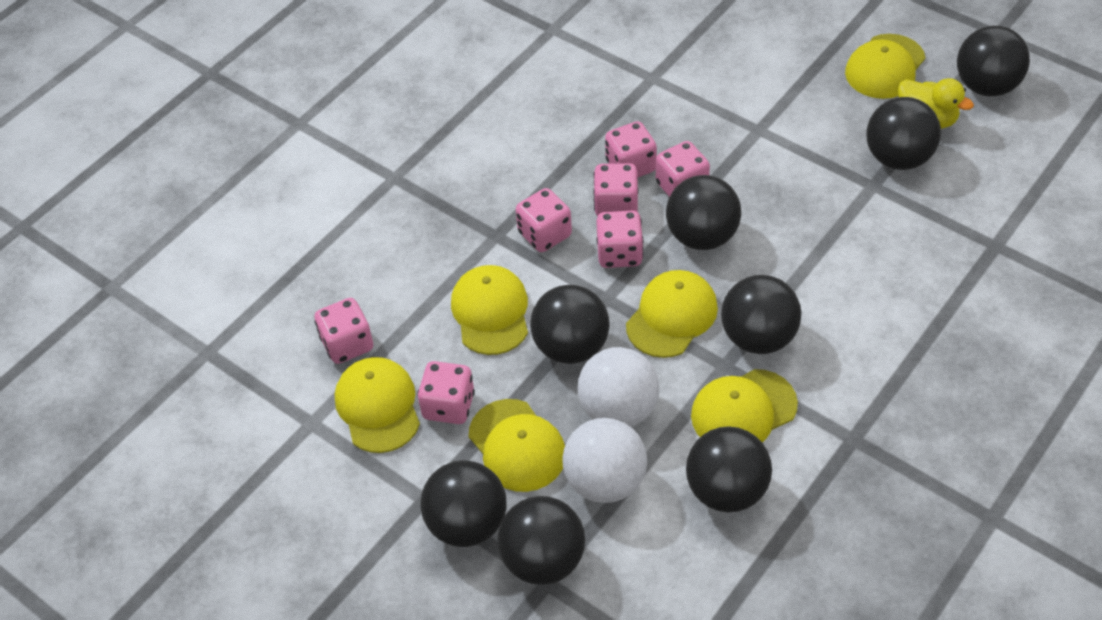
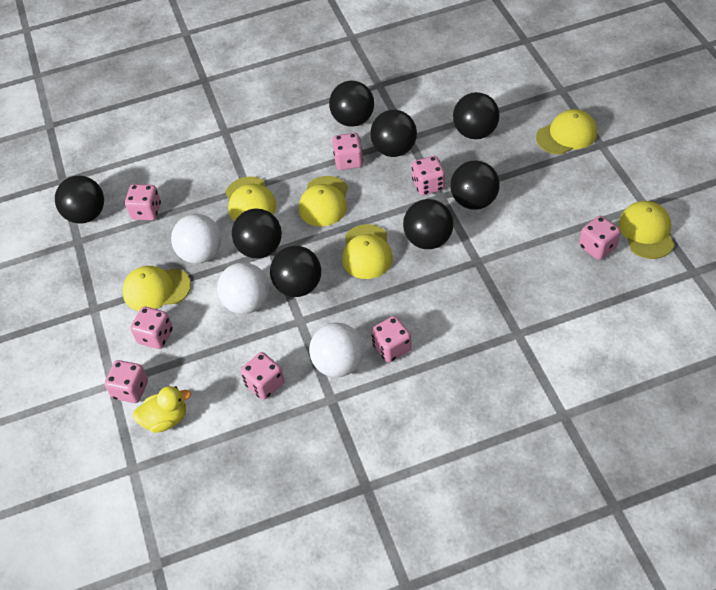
pink dice: 7 -> 8
white ball: 2 -> 3

